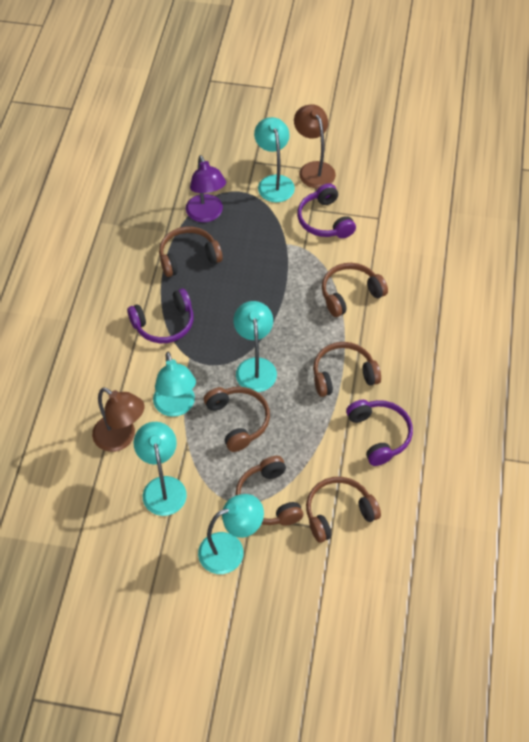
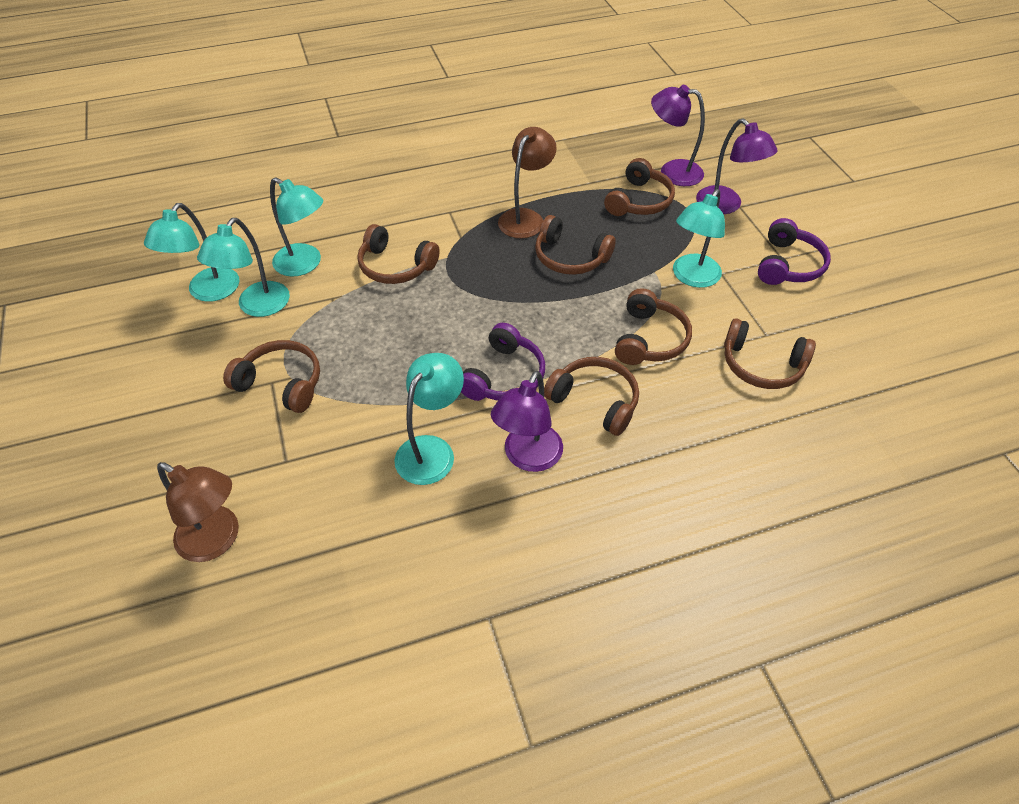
brown headphones: 6 -> 7
purple headphones: 3 -> 2
purple lamp: 1 -> 3

